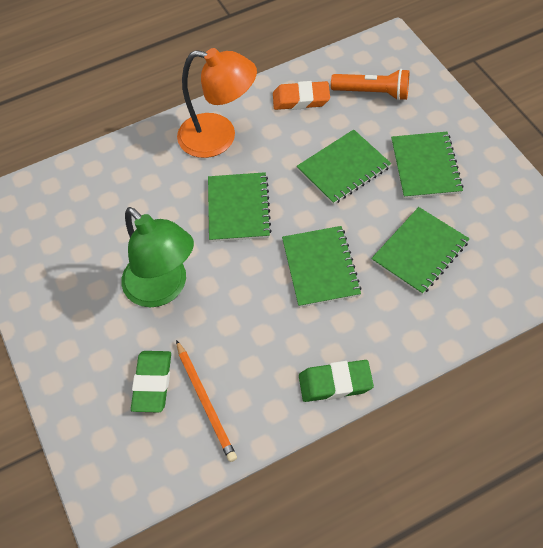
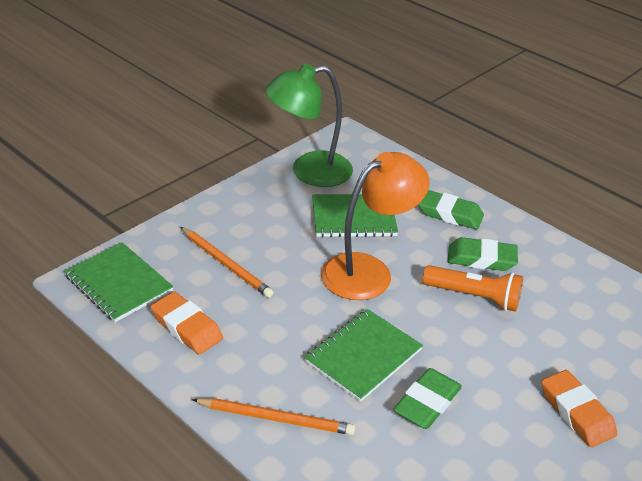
green eraser: 2 -> 3
green notebook: 5 -> 3
orange eraser: 1 -> 2
orange pencil: 1 -> 2

